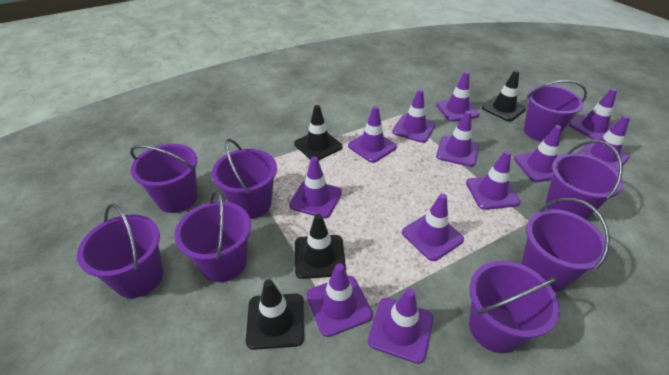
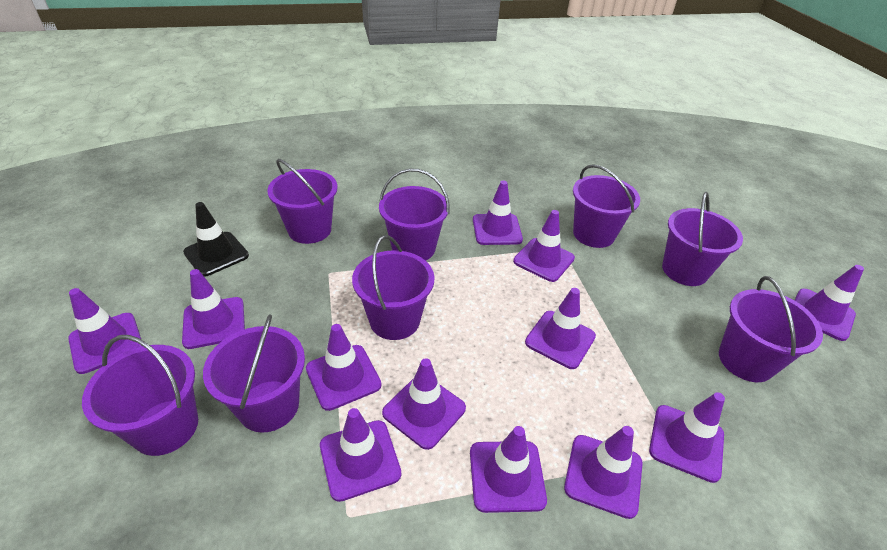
black traffic cone: 4 -> 1

